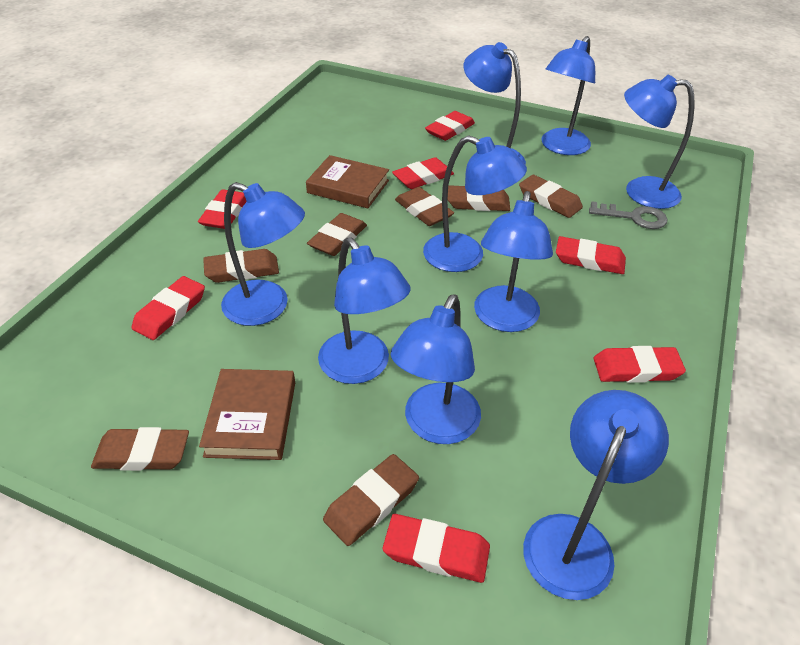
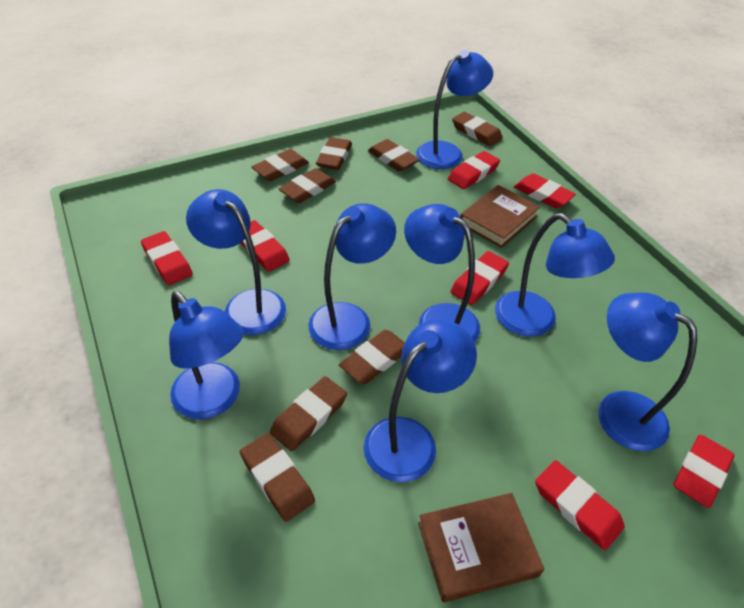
blue lamp: 9 -> 8
brown eraser: 7 -> 8
grey key: 1 -> 0

